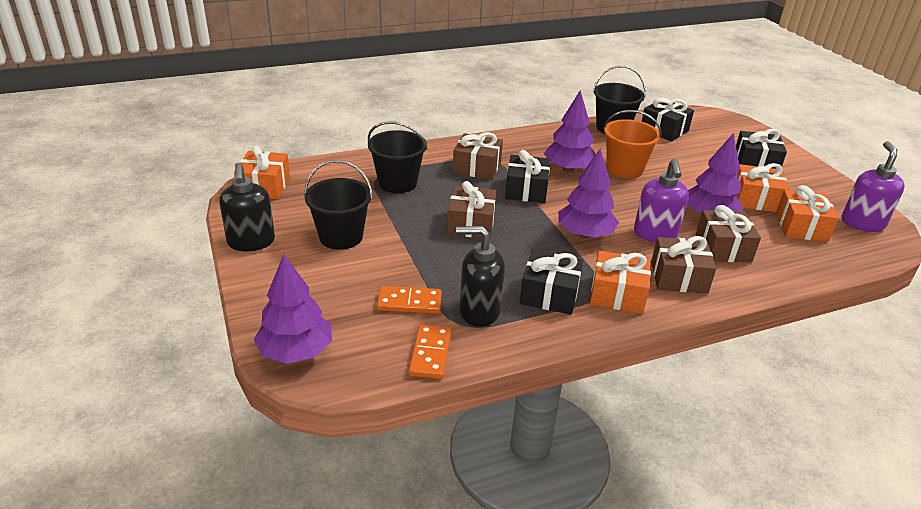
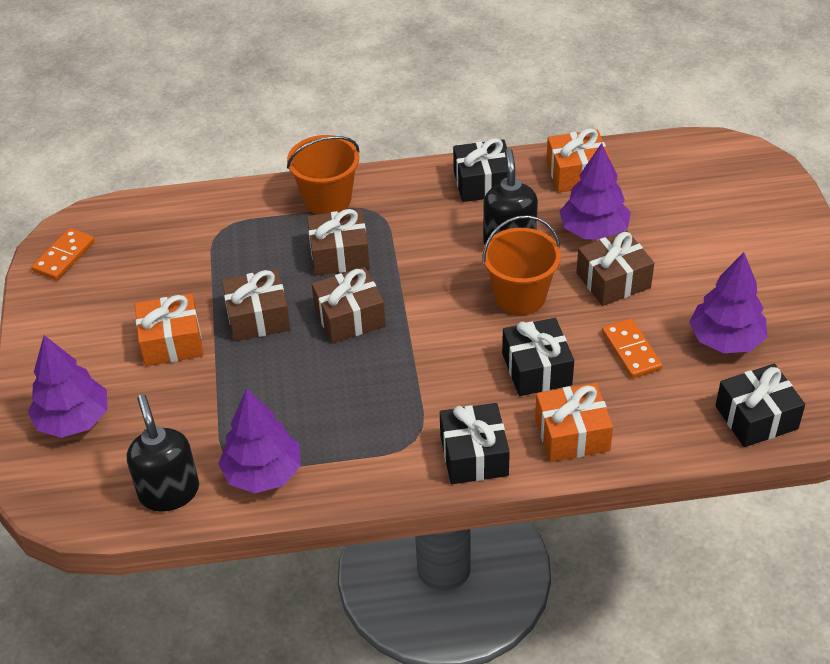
black bucket: 3 -> 0
orange bucket: 1 -> 2
orange gift: 4 -> 3
purple soap dispenser: 2 -> 0

